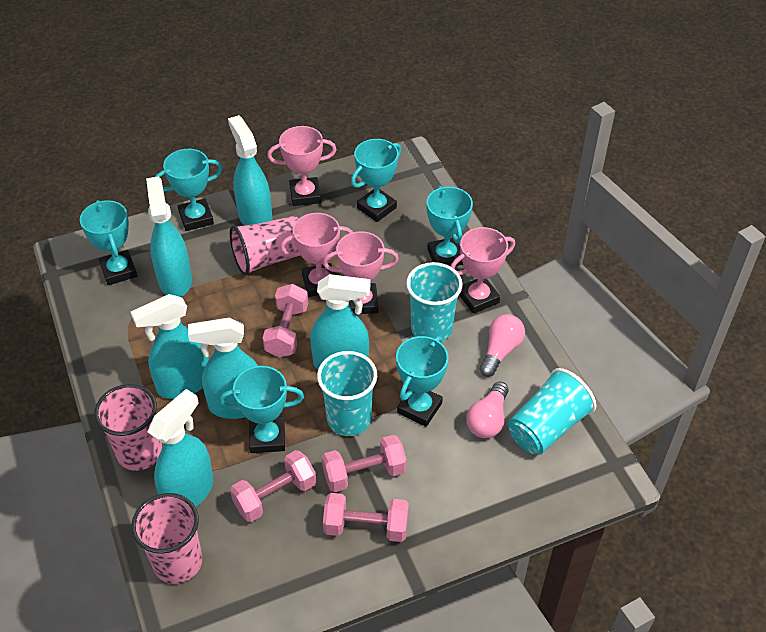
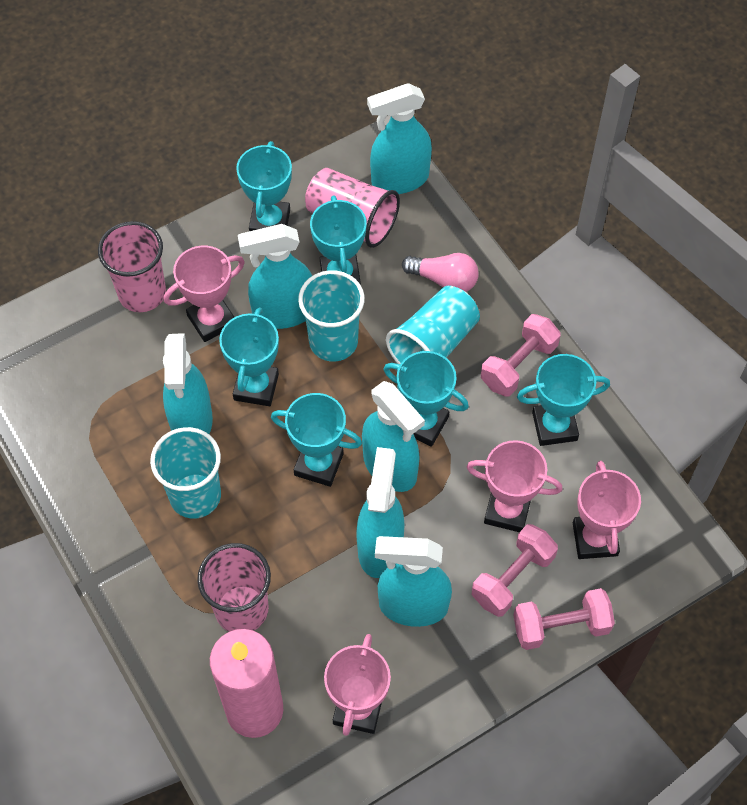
pink candle: 0 -> 1
pink dumbbell: 4 -> 3
pink light bulb: 2 -> 1

